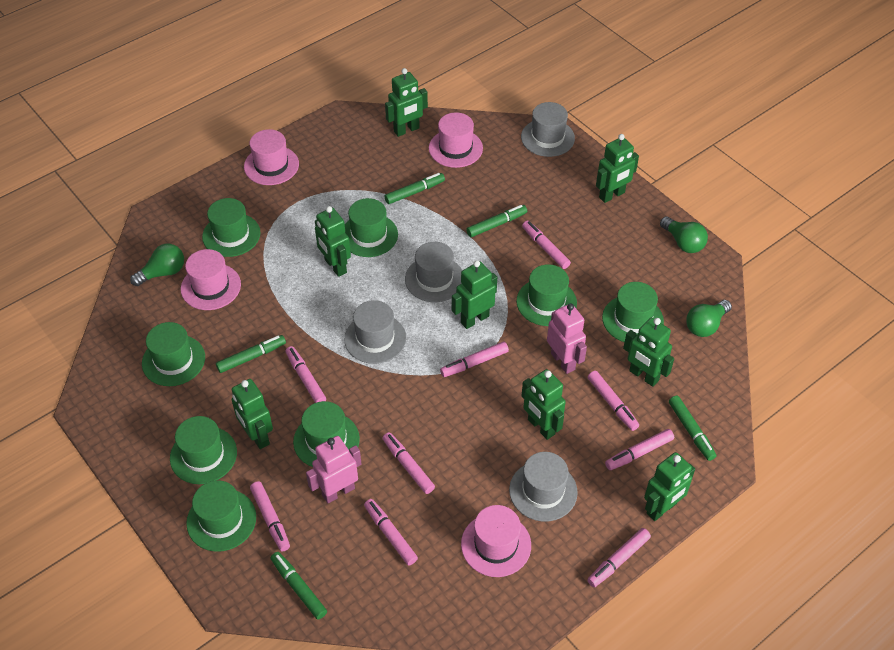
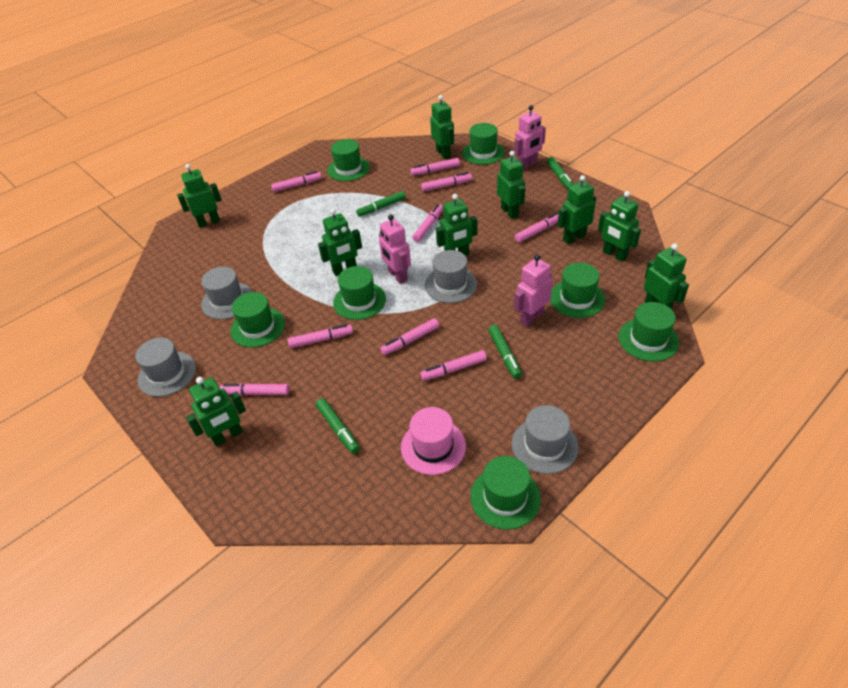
green hat: 8 -> 7
green light bulb: 3 -> 0
green marker: 5 -> 4
green robot: 8 -> 9
pink hat: 4 -> 1
pink robot: 2 -> 3

